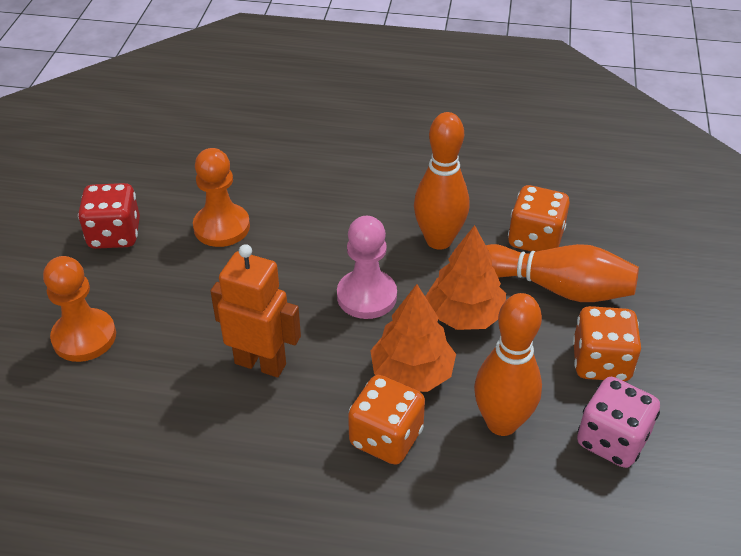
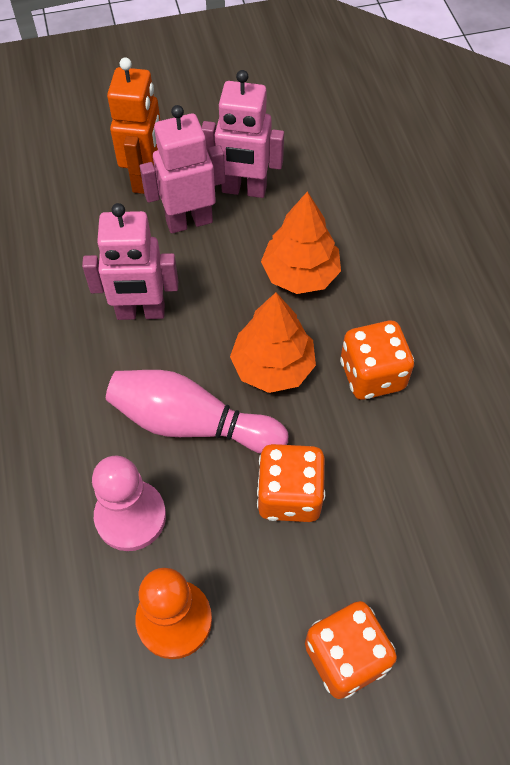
orange bowling pin: 3 -> 0
orange pawn: 2 -> 1
pink bowling pin: 0 -> 1
pink dice: 1 -> 0
pink robot: 0 -> 3
red dice: 1 -> 0

